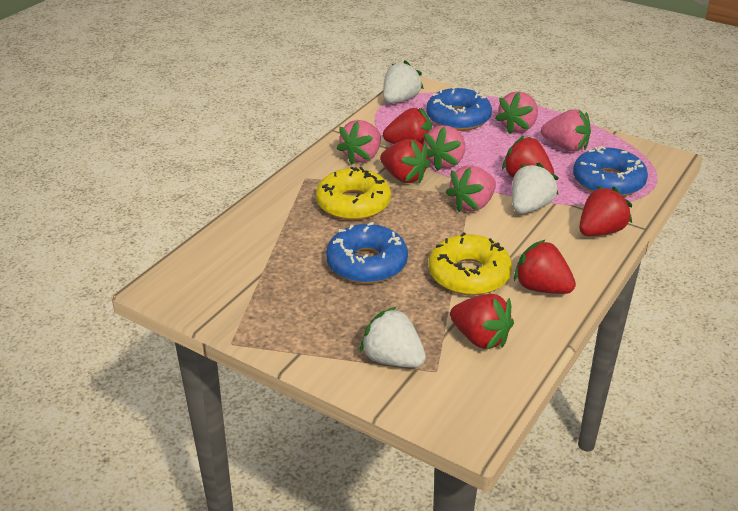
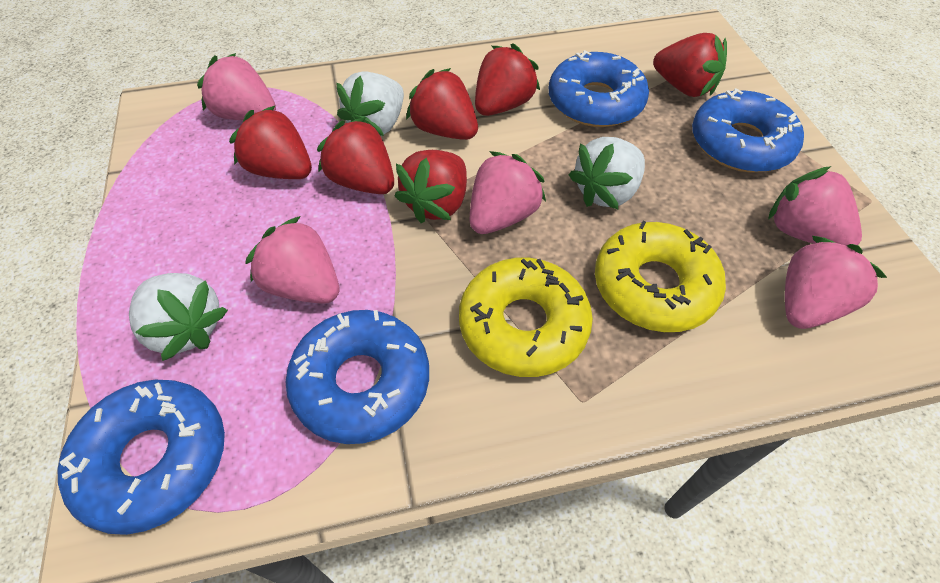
blue donut: 3 -> 4

